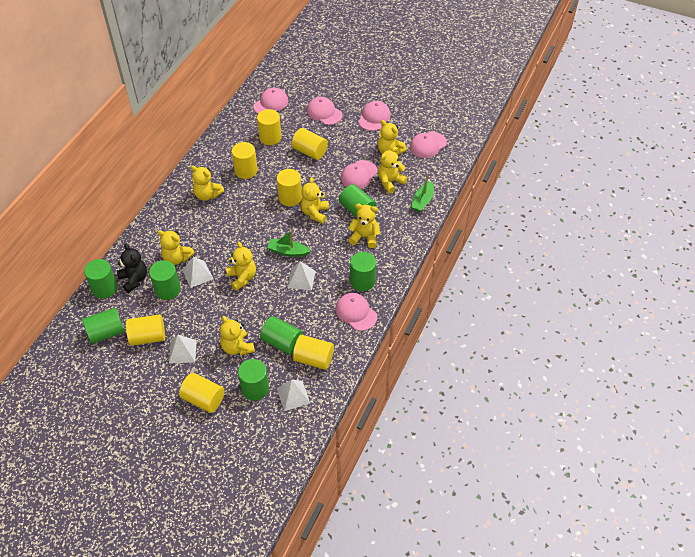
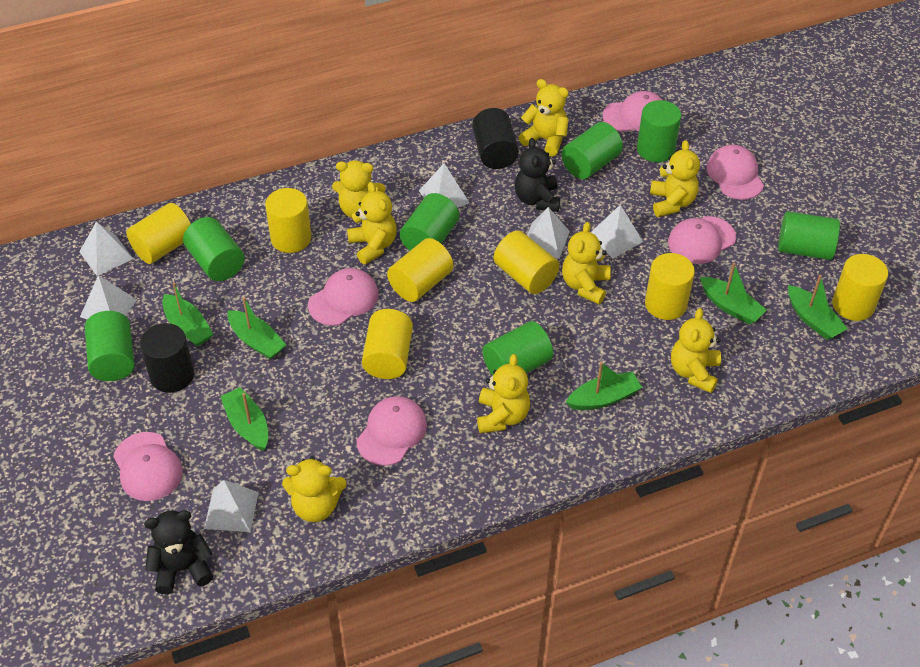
black cylinder: 0 -> 2
black teddy bear: 1 -> 2
green boat: 2 -> 6
white pyramid: 4 -> 6

